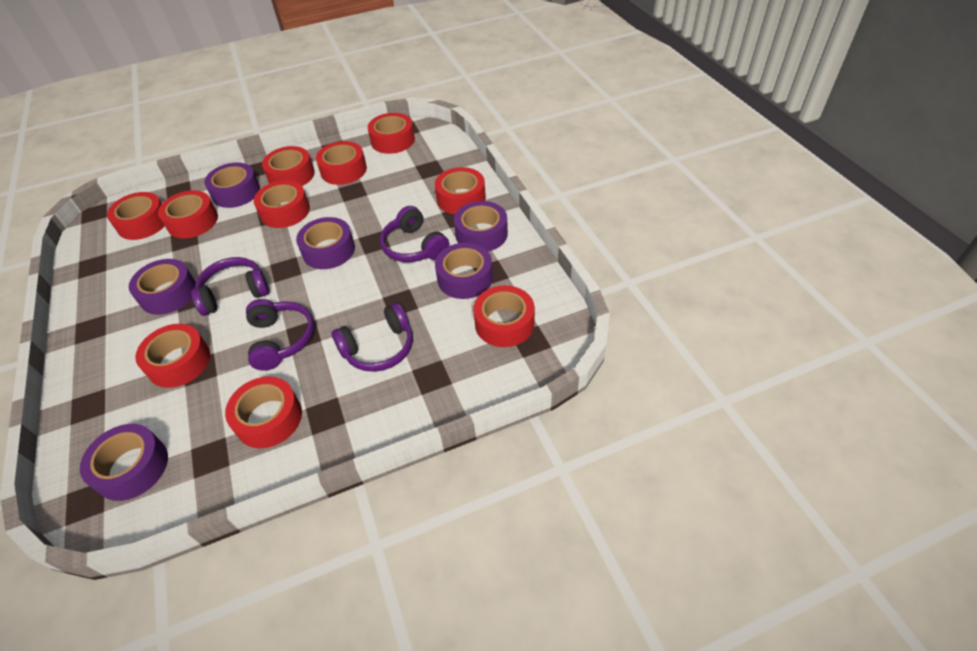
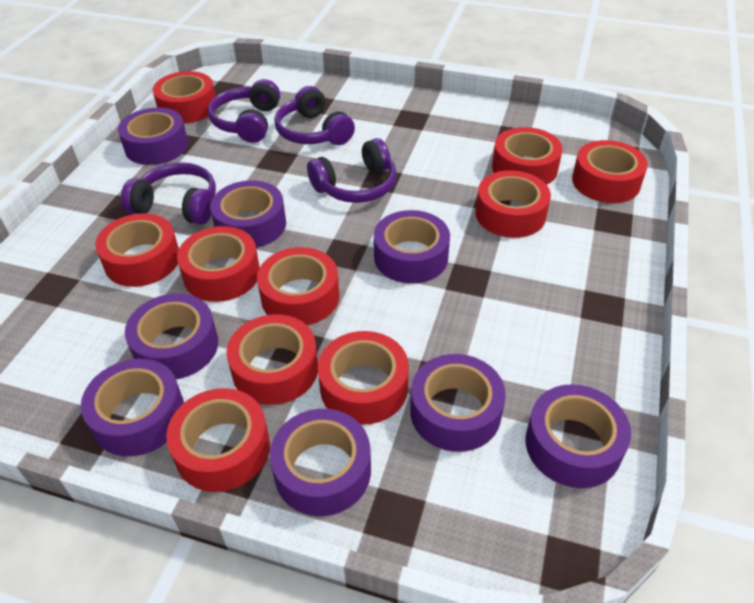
purple tape: 6 -> 8

